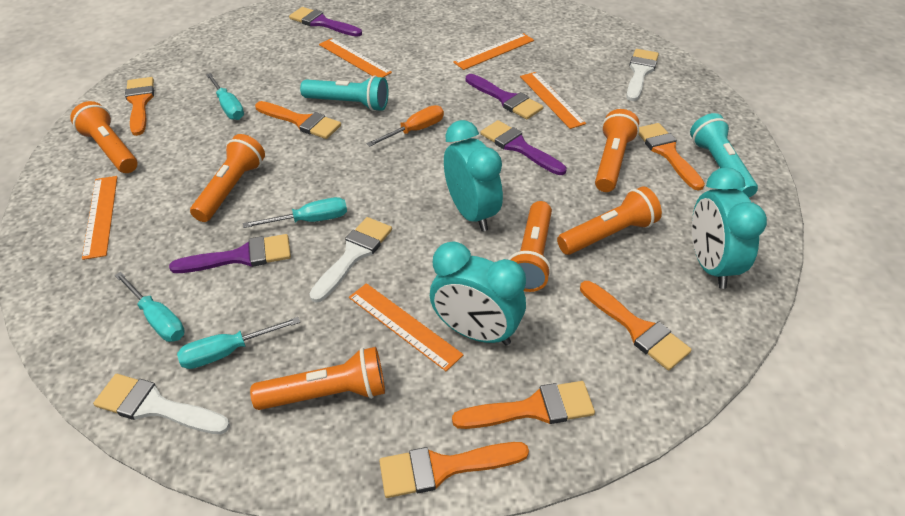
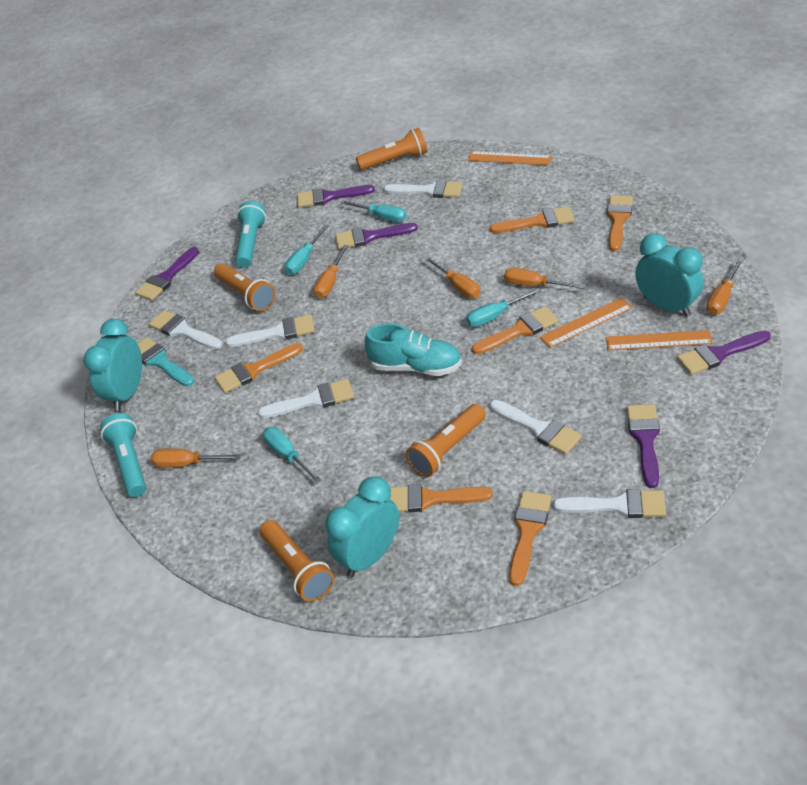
orange flashlight: 6 -> 4
orange ruler: 5 -> 3
orange screwdriver: 1 -> 5
purple brush: 4 -> 5
turquoise brush: 0 -> 1
turquoise shoe: 0 -> 1
white brush: 3 -> 6

